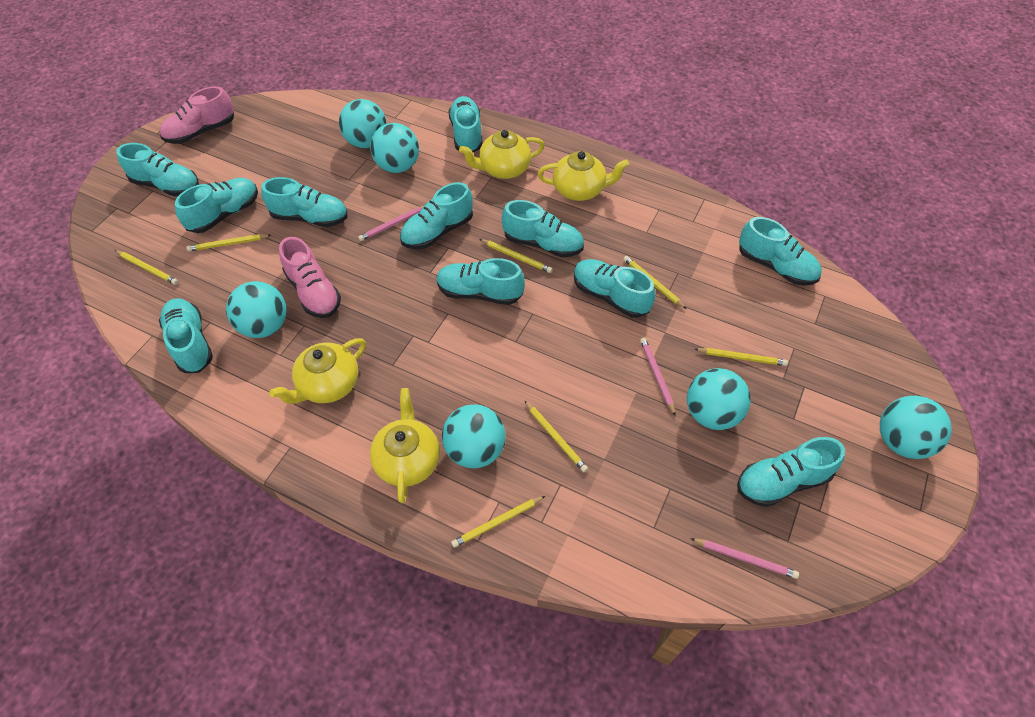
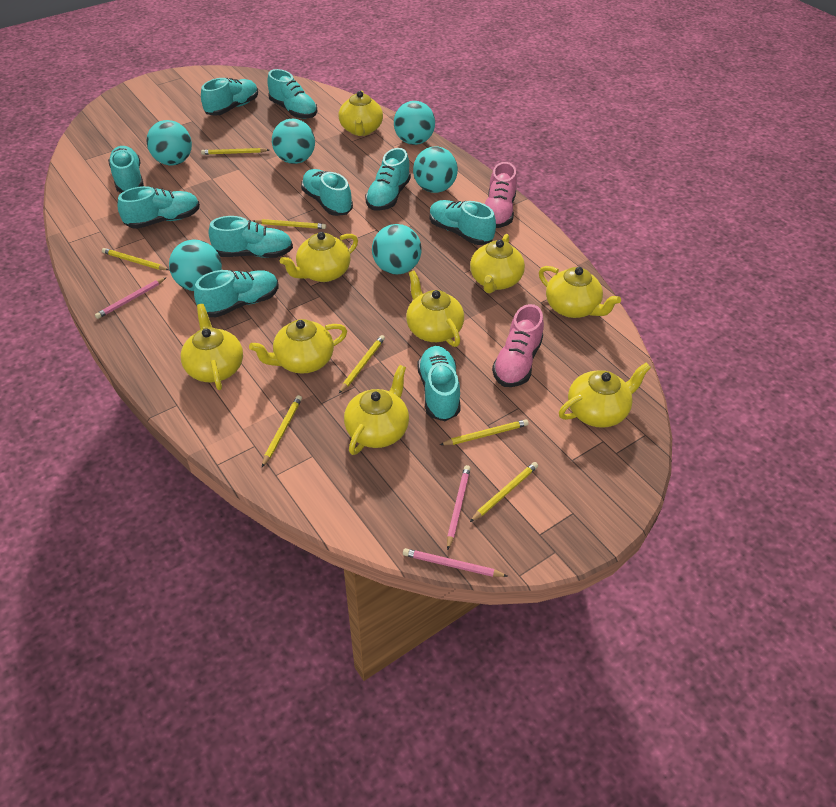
turquoise shoe: 11 -> 10
yellow teapot: 4 -> 9

